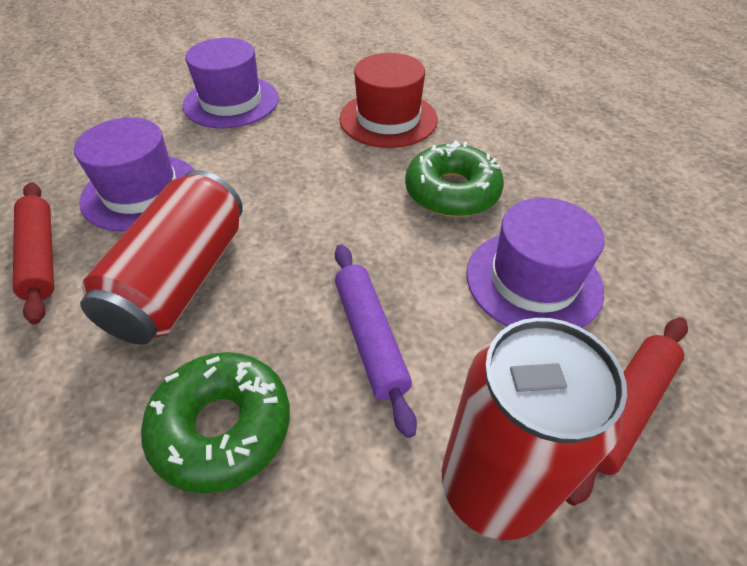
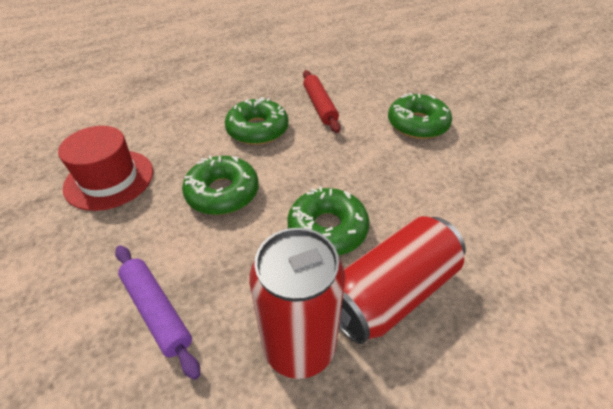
green donut: 2 -> 4
purple hat: 3 -> 0
red rolling pin: 2 -> 1

